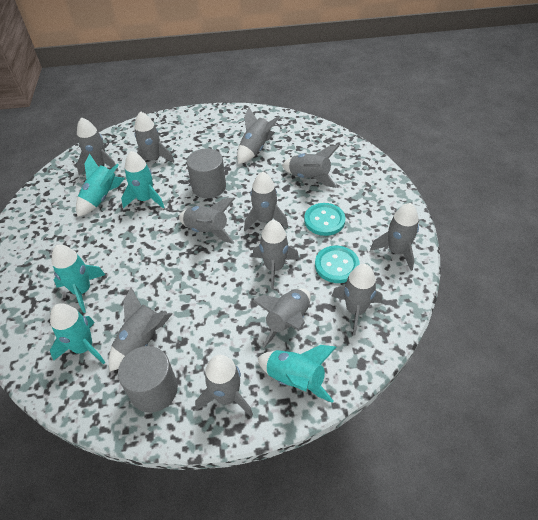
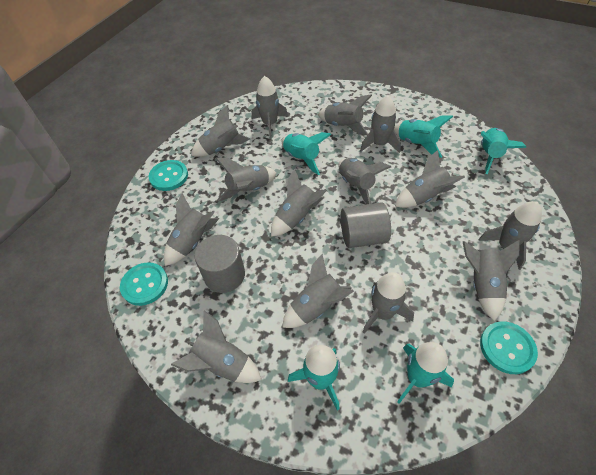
grey rocket: 12 -> 14
turquoise button: 2 -> 3

